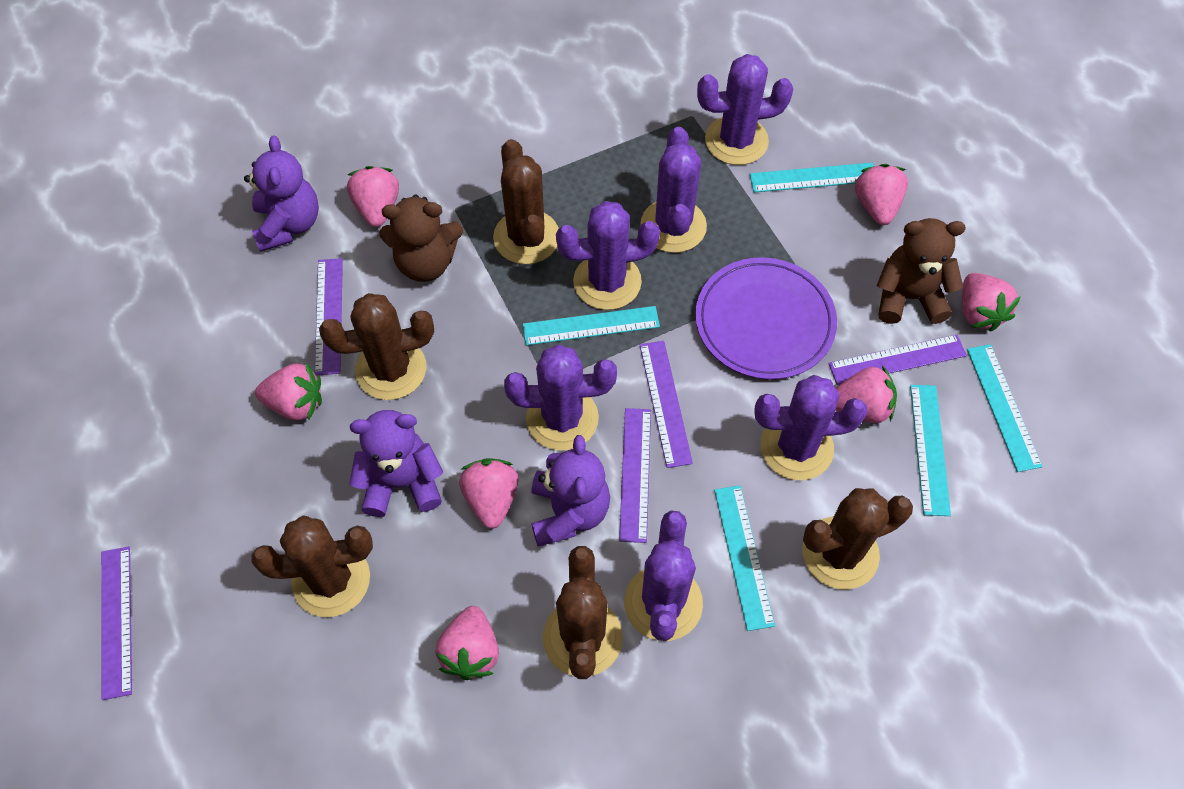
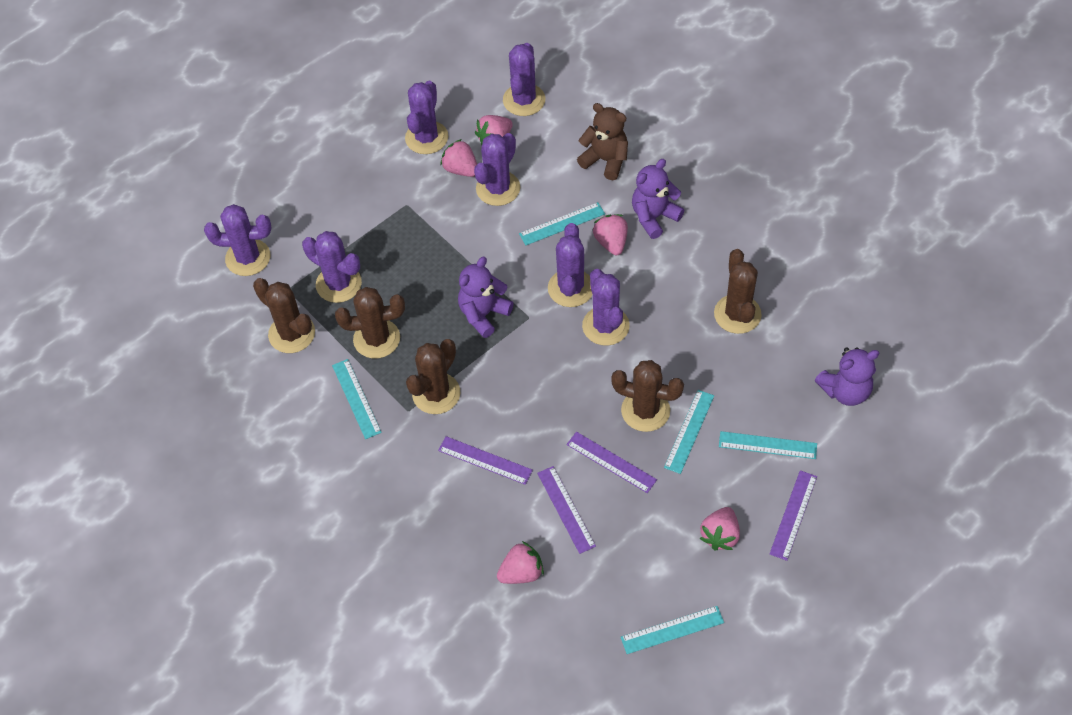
brown teddy bear: 2 -> 1
pink strawberry: 7 -> 5
purple cactus: 6 -> 7
purple plate: 1 -> 0
purple ruler: 5 -> 4

